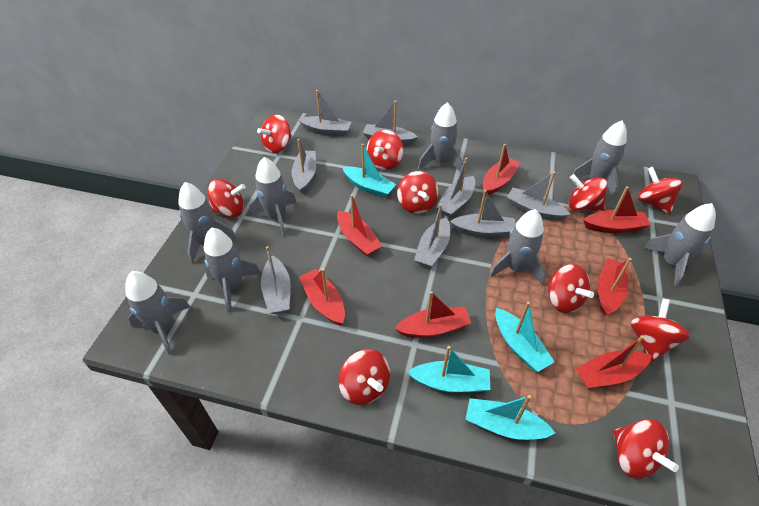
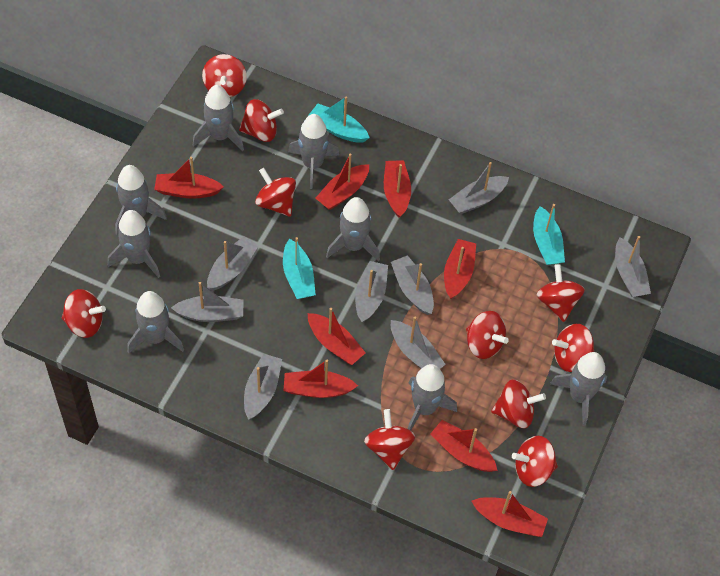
red boat: 7 -> 8
turquoise boat: 4 -> 3

